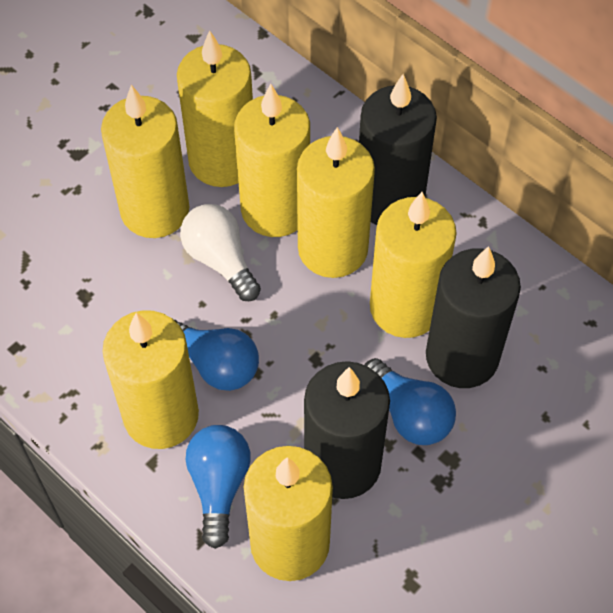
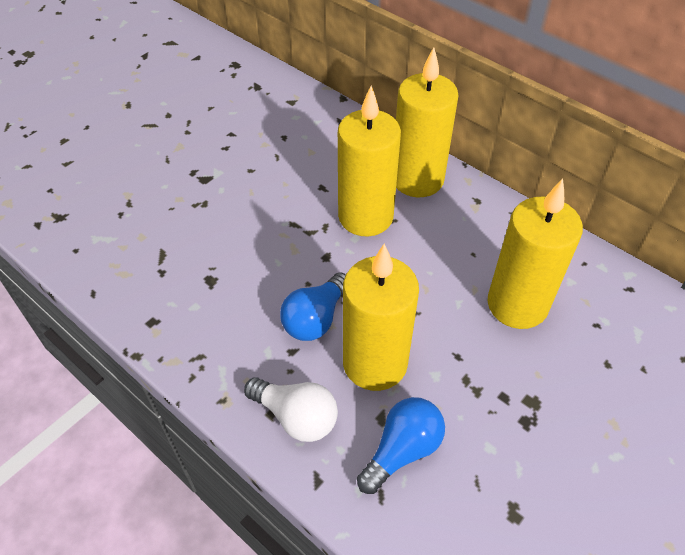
black candle: 3 -> 0
blue light bulb: 3 -> 2
yellow candle: 7 -> 4

